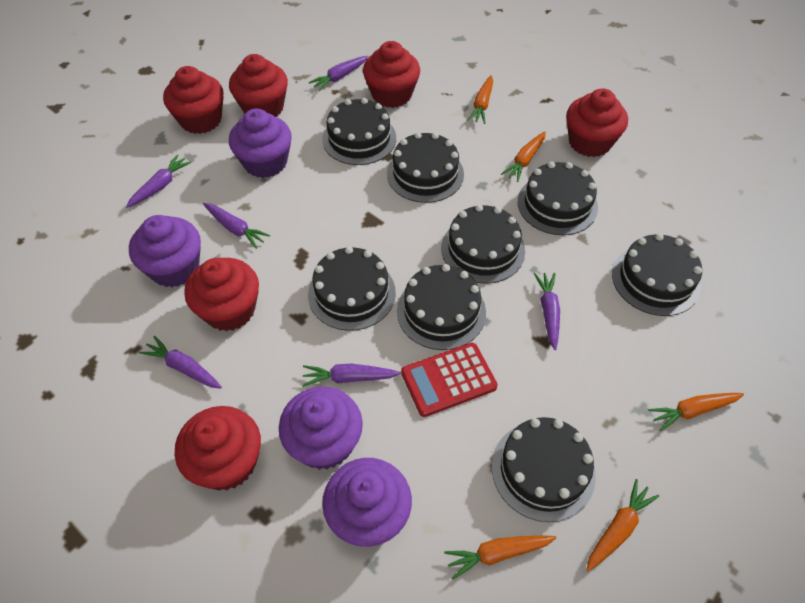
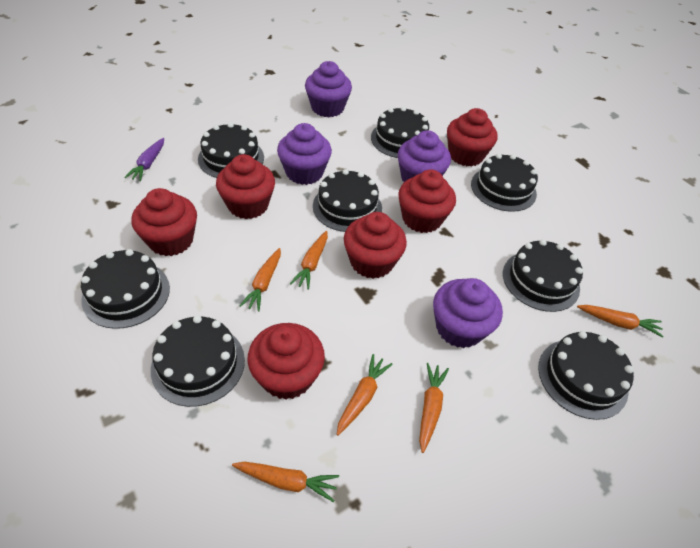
orange carrot: 5 -> 6
purple carrot: 6 -> 1
red calculator: 1 -> 0

